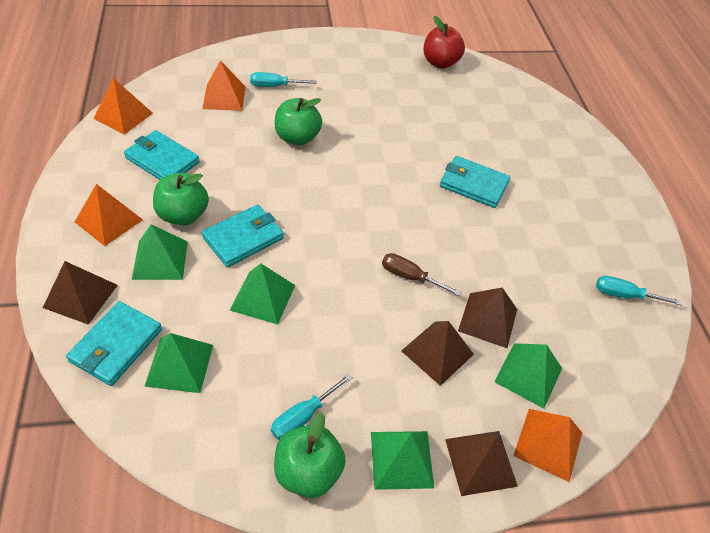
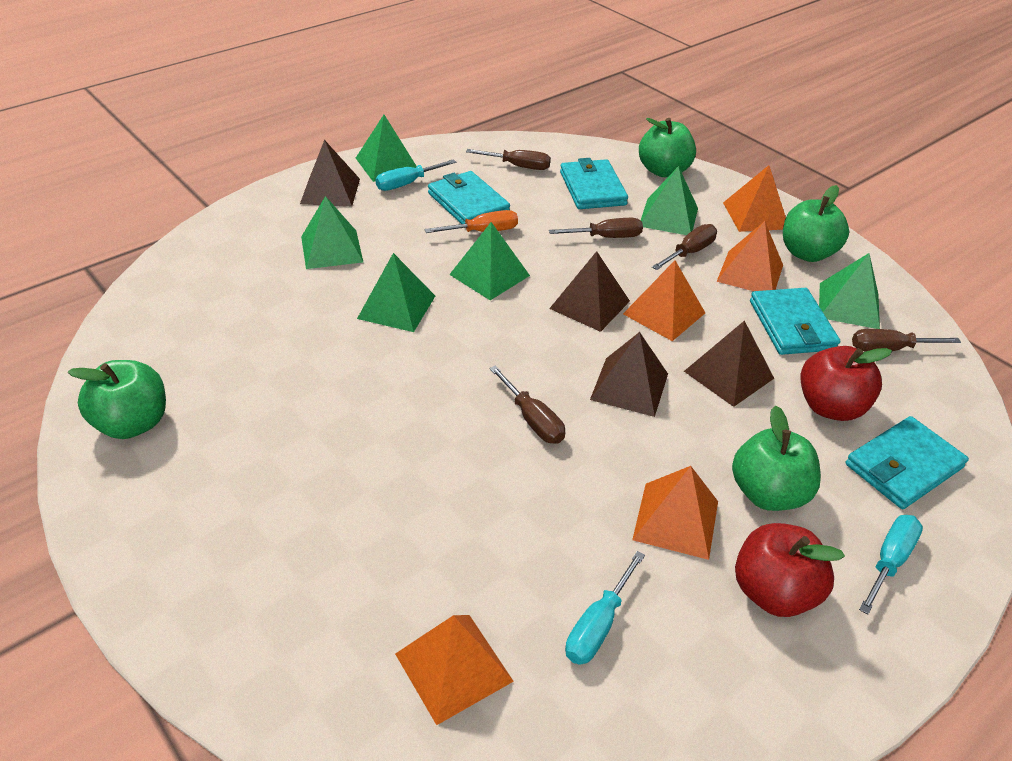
brown screwdriver: 1 -> 5
green apple: 3 -> 4
green pyramid: 5 -> 6
orange pyramid: 4 -> 5
orange screwdriver: 0 -> 1
red apple: 1 -> 2

